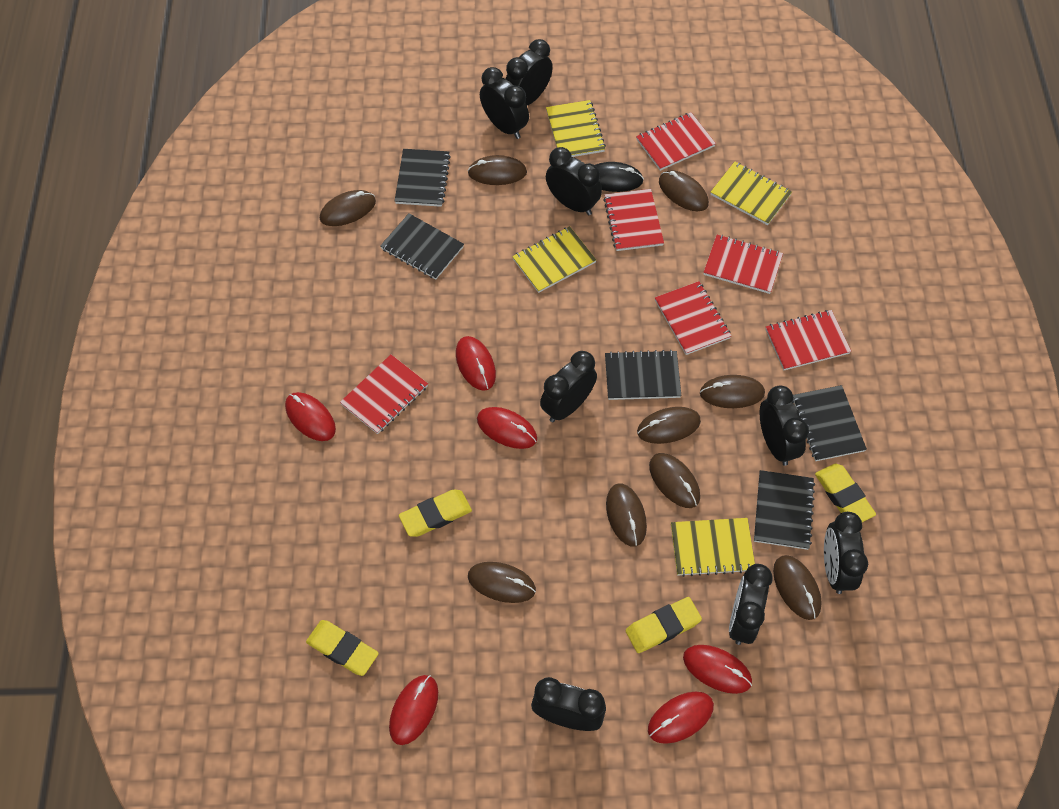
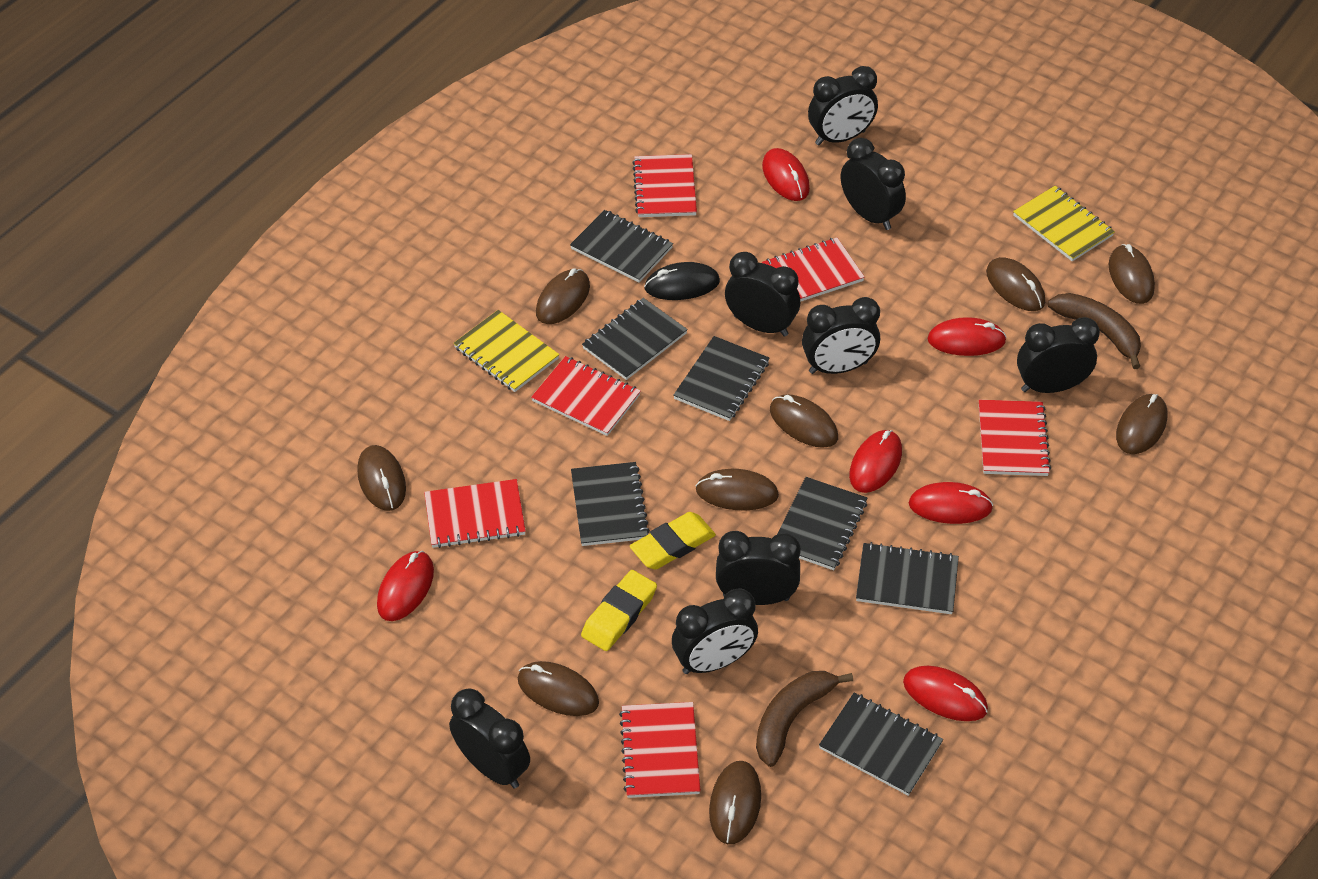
black notebook: 5 -> 7
brown banana: 0 -> 2
yellow eraser: 4 -> 2
yellow notebook: 4 -> 2

